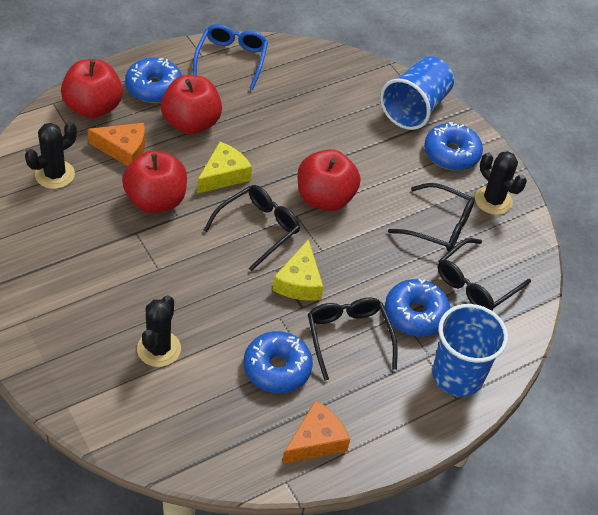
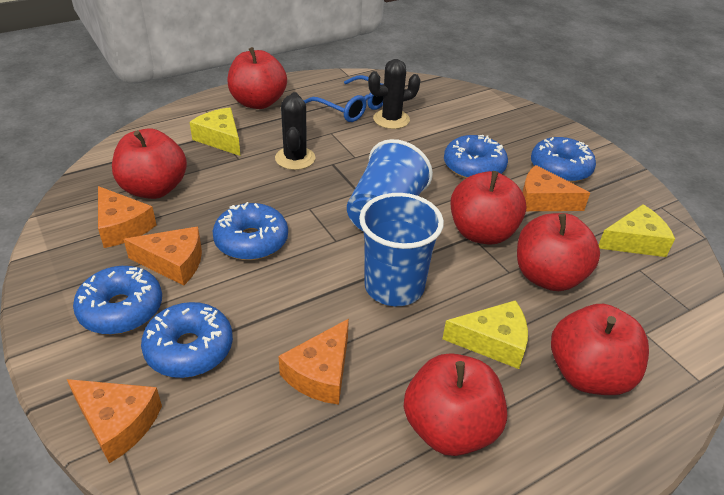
black cactus: 3 -> 2
black glasses: 4 -> 0
blue donut: 4 -> 5
orange cheese: 2 -> 5
red apple: 4 -> 6
yellow cheese: 2 -> 3

